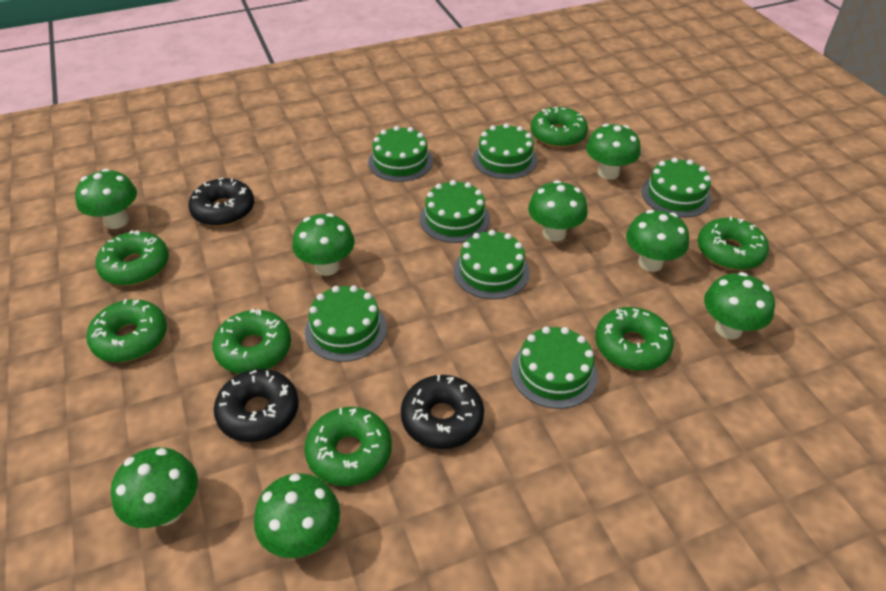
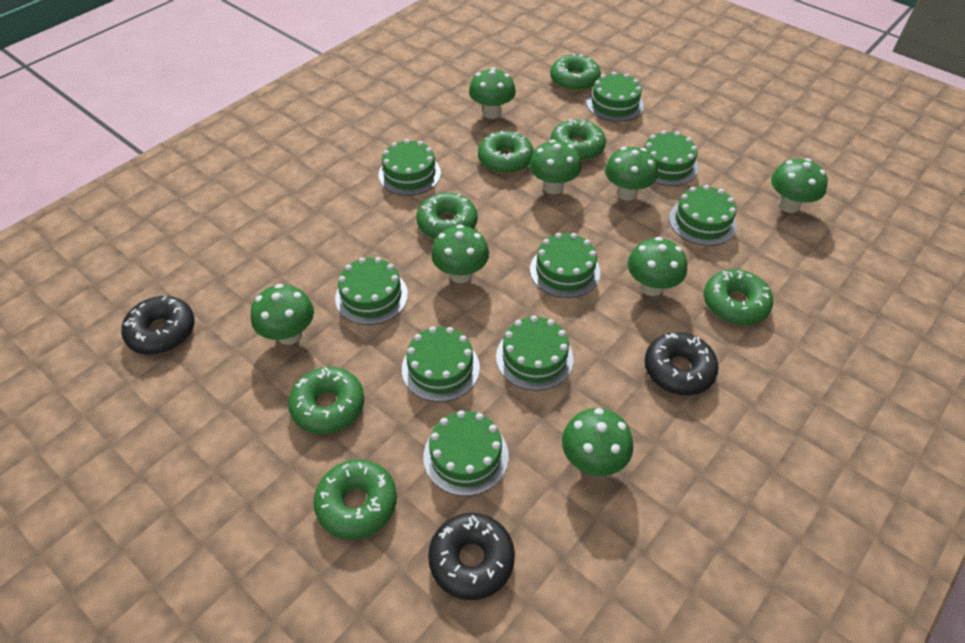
green cake: 7 -> 9

